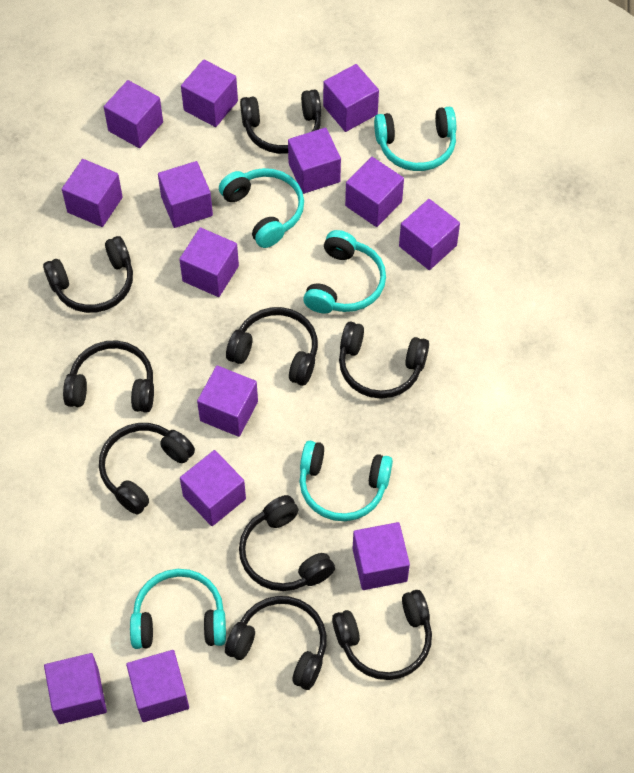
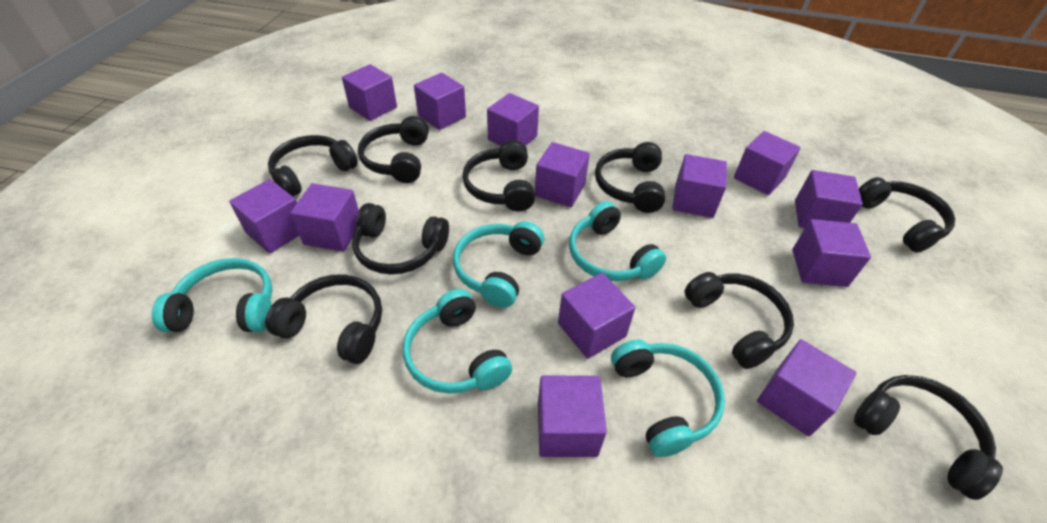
purple cube: 14 -> 13

